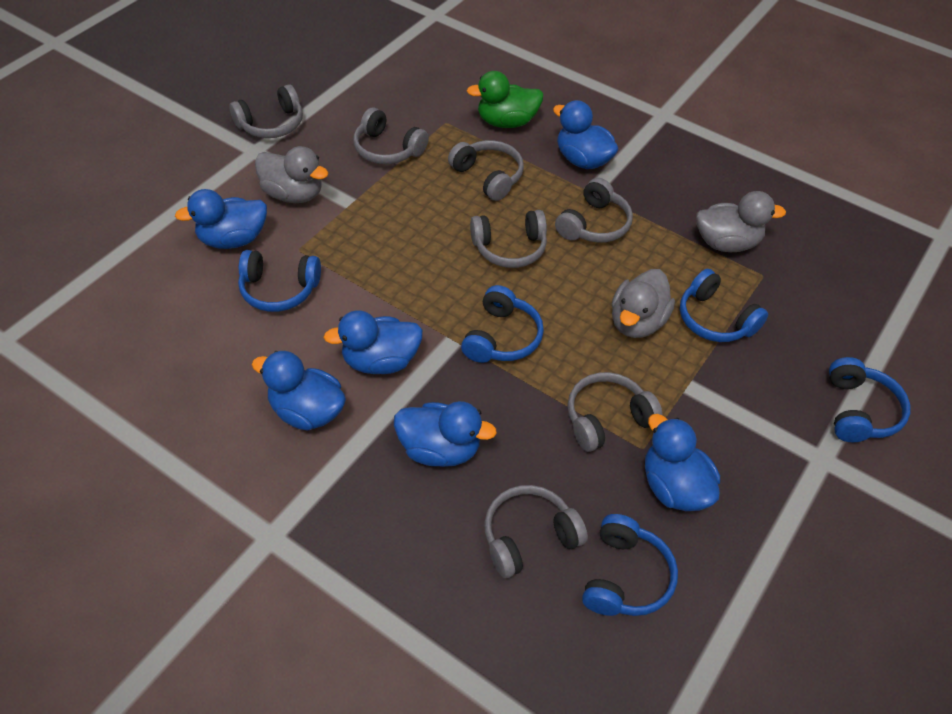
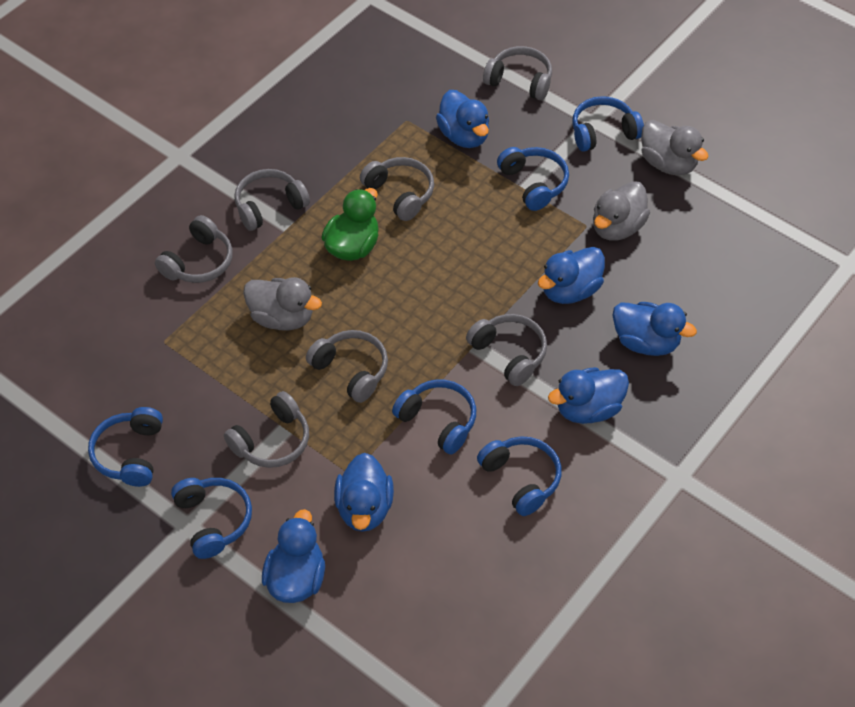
blue headphones: 5 -> 6

